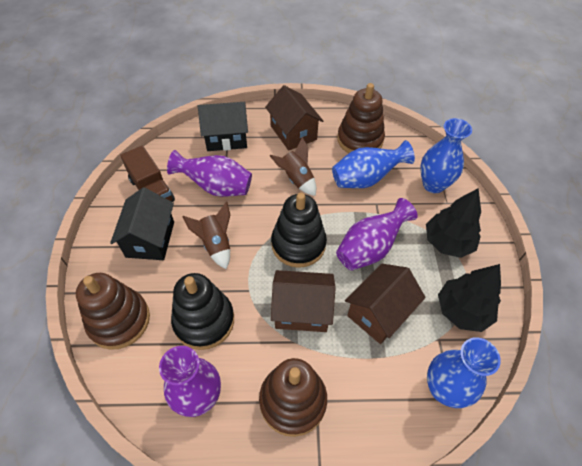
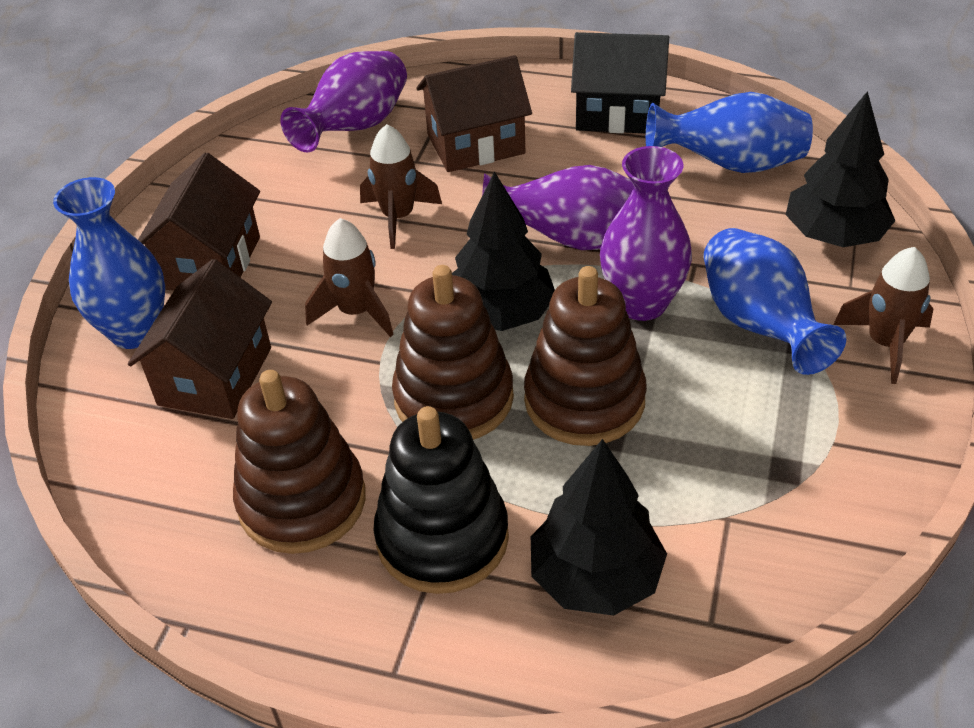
black house: 2 -> 1
black stacking toy: 2 -> 1
black tree: 2 -> 3
brown rocket: 2 -> 3
brown truck: 1 -> 0

